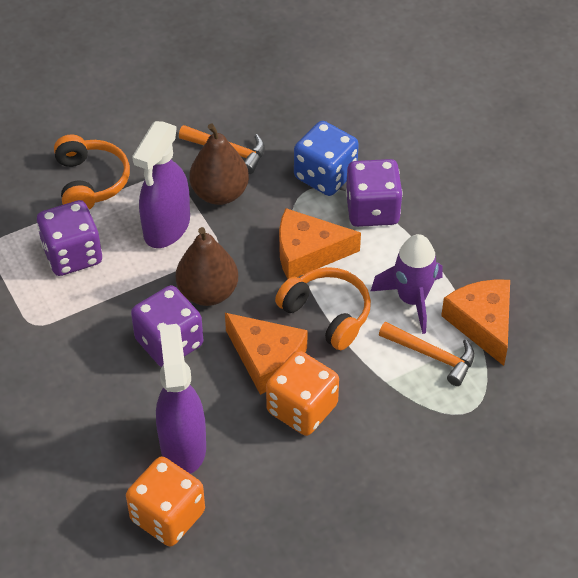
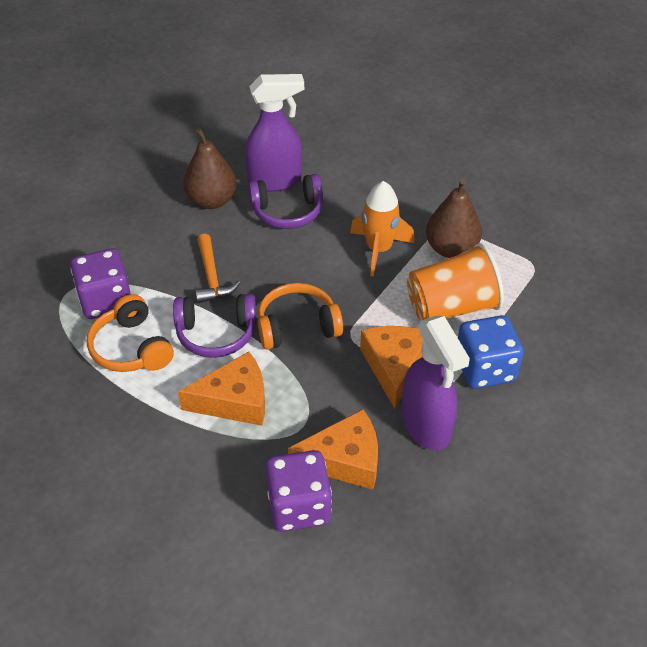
orange cup: 0 -> 1
orange dice: 2 -> 0
orange hammer: 2 -> 1
orange rocket: 0 -> 1
purple dice: 3 -> 2
purple headphones: 0 -> 2
purple rocket: 1 -> 0

